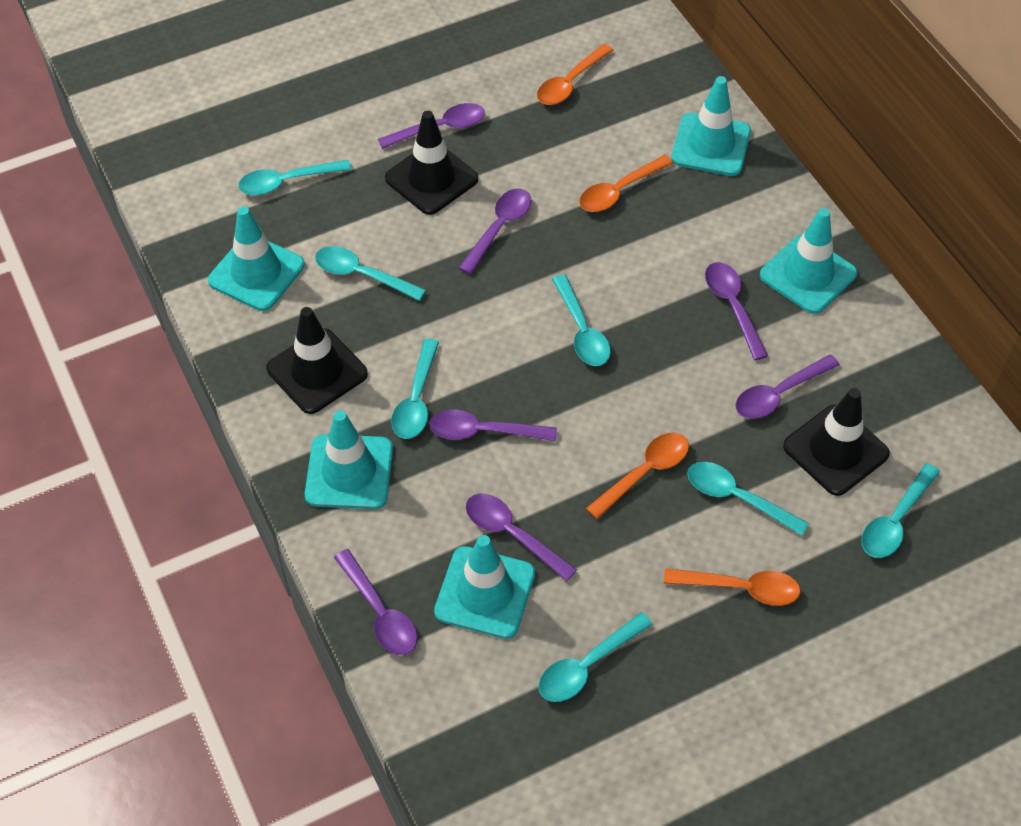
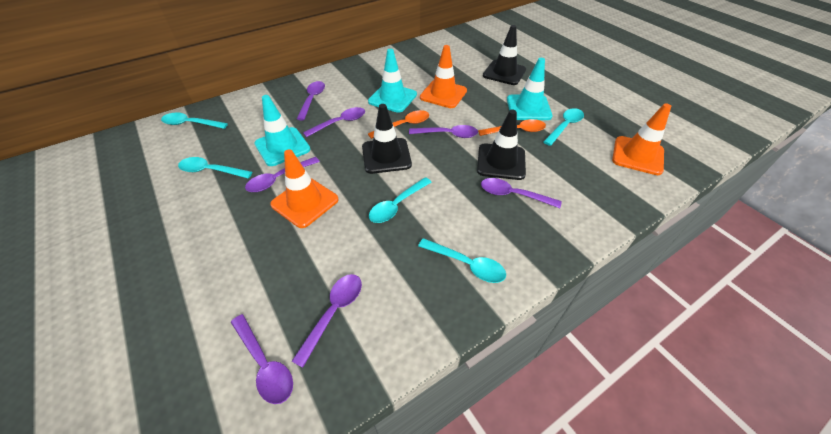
orange spoon: 4 -> 2
orange traffic cone: 0 -> 3
turquoise spoon: 7 -> 5
turquoise traffic cone: 5 -> 3

